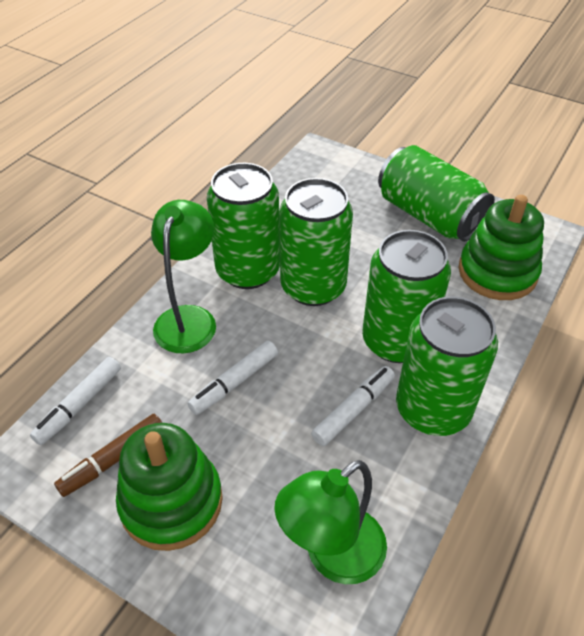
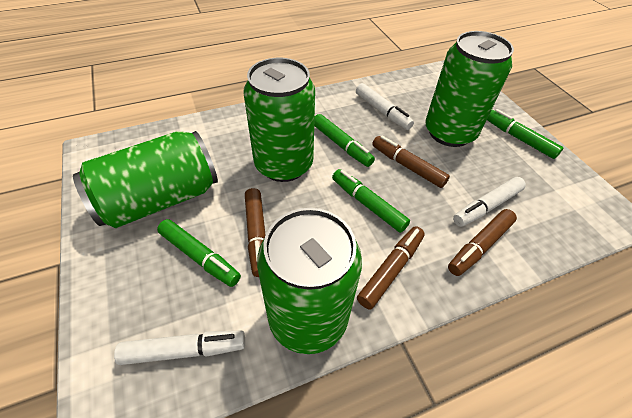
brown marker: 1 -> 4
green can: 5 -> 4
green lamp: 2 -> 0
green marker: 0 -> 4
green stacking toy: 2 -> 0

